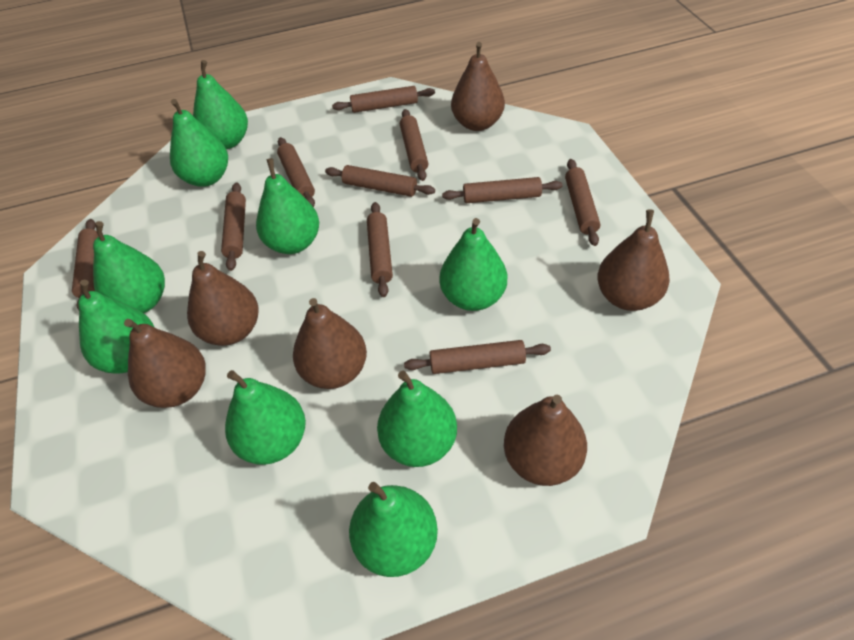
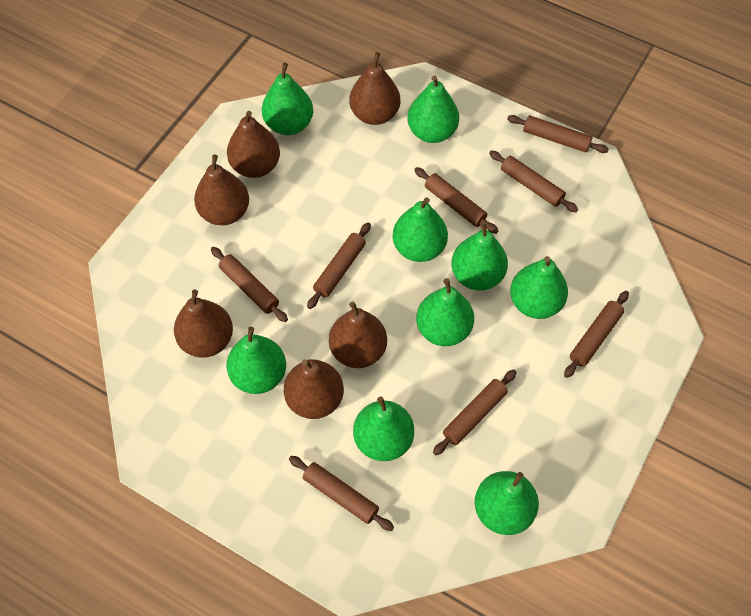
brown rolling pin: 10 -> 8

